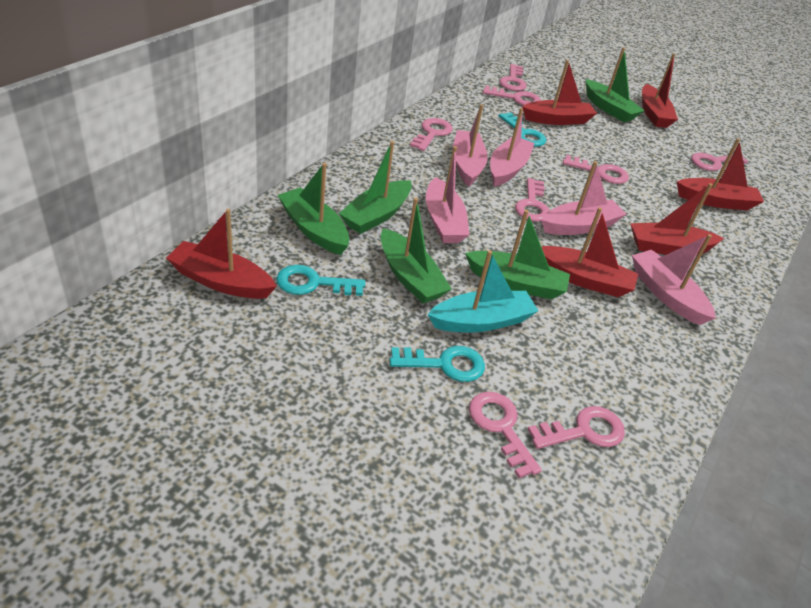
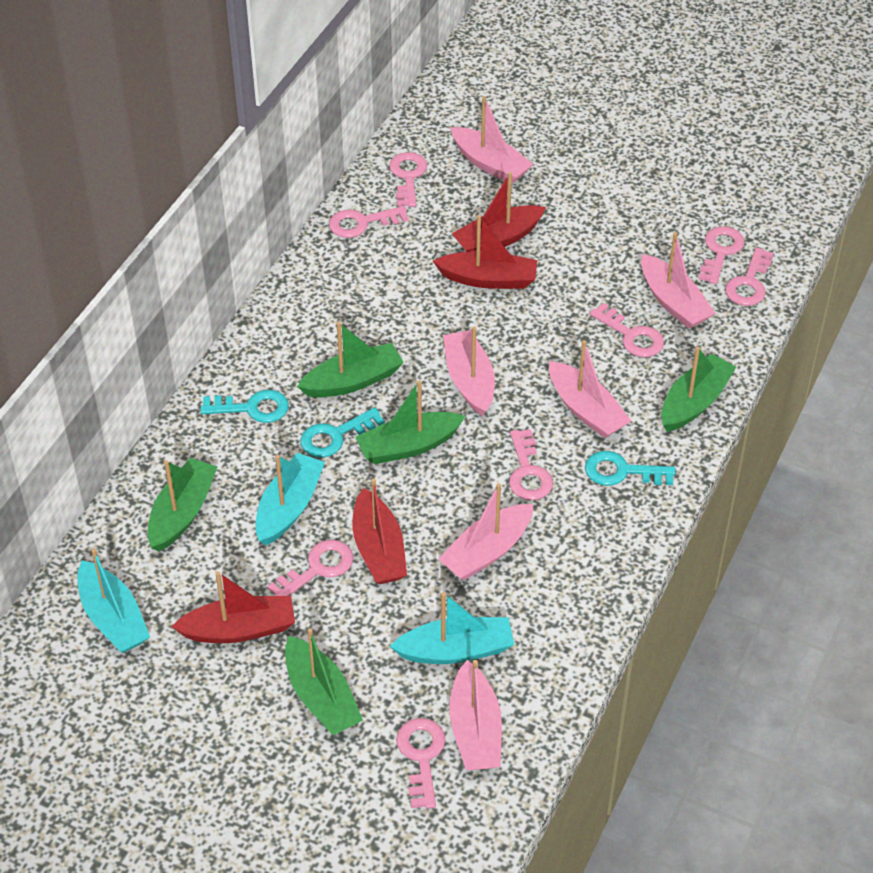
pink boat: 5 -> 6
red boat: 6 -> 4
turquoise boat: 1 -> 3

